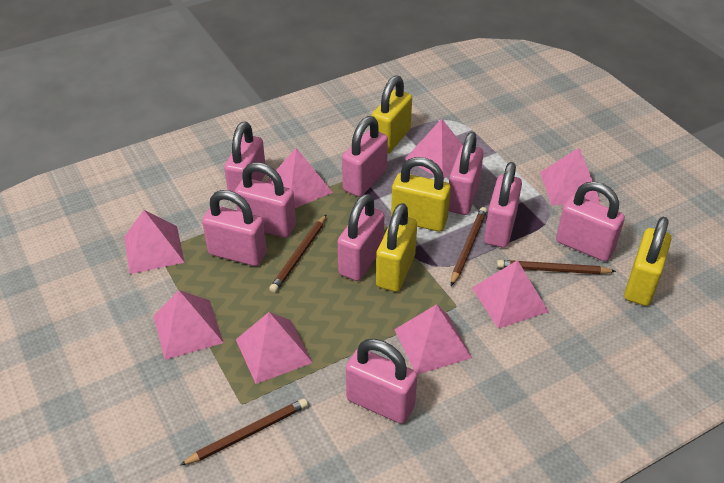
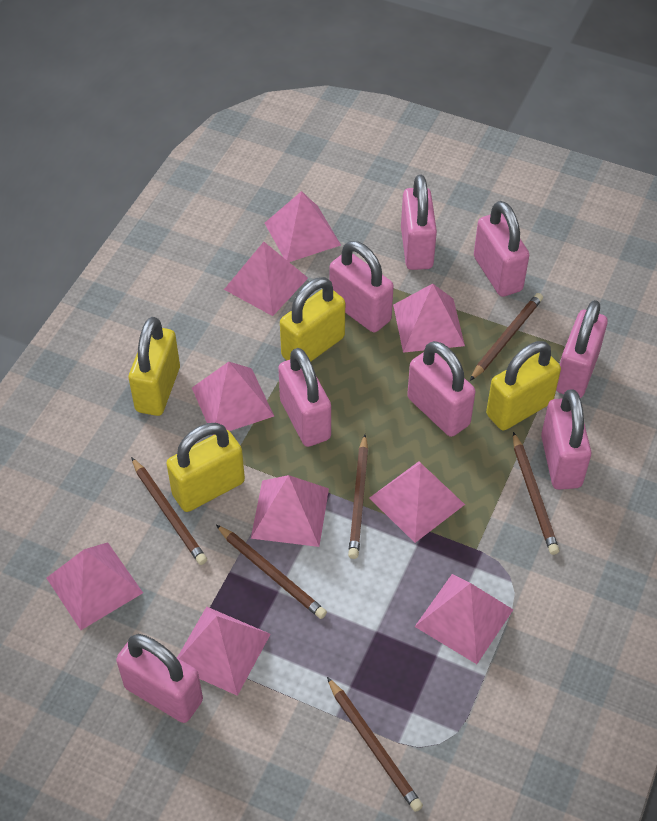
brown pencil: 4 -> 6
pink padlock: 9 -> 8
pink pyramid: 8 -> 9

